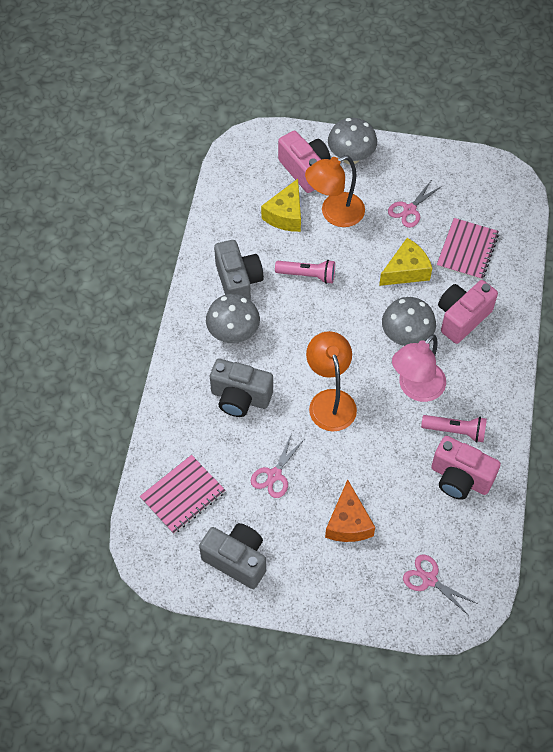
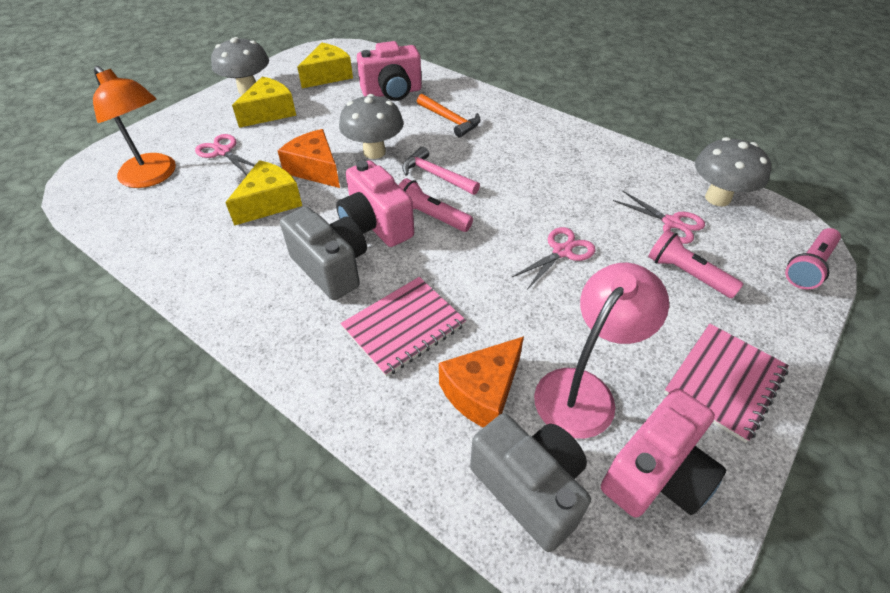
grey camera: 3 -> 2
orange cheese: 1 -> 2
orange hammer: 0 -> 1
orange lamp: 2 -> 1
pink flashlight: 2 -> 3
pink hammer: 0 -> 1
yellow cheese: 2 -> 3

